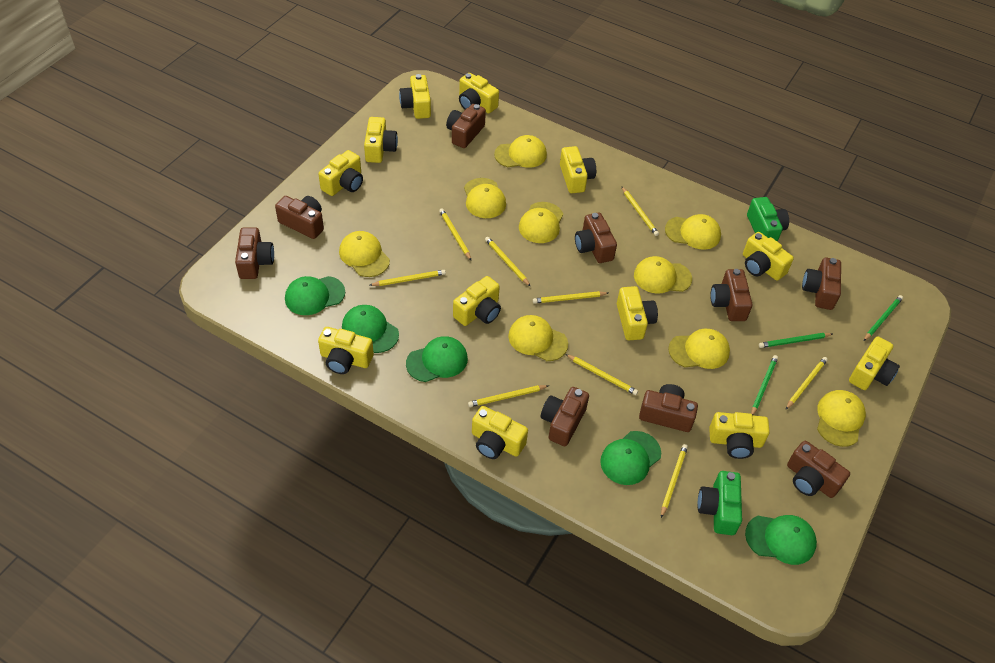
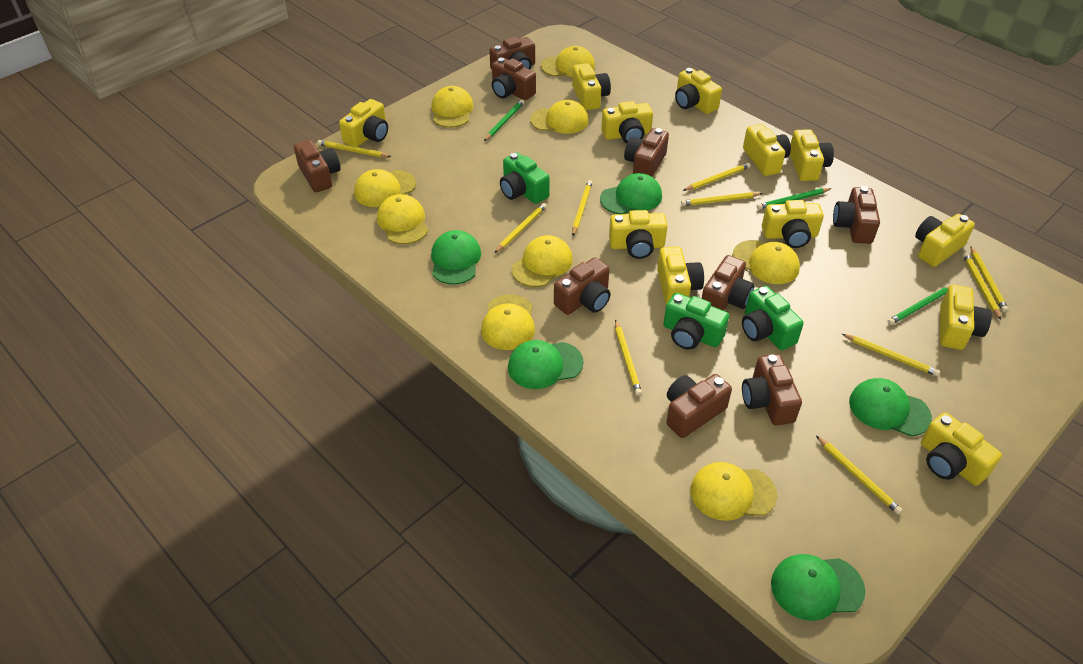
green camera: 2 -> 3
yellow pencil: 9 -> 10

